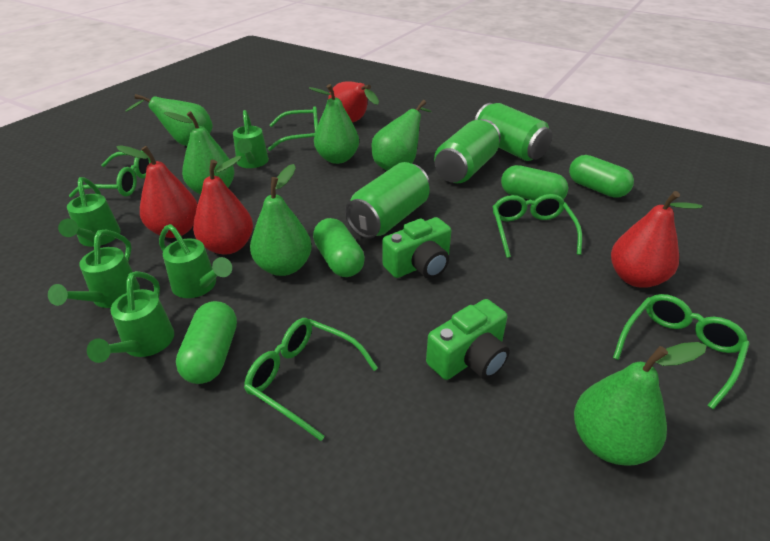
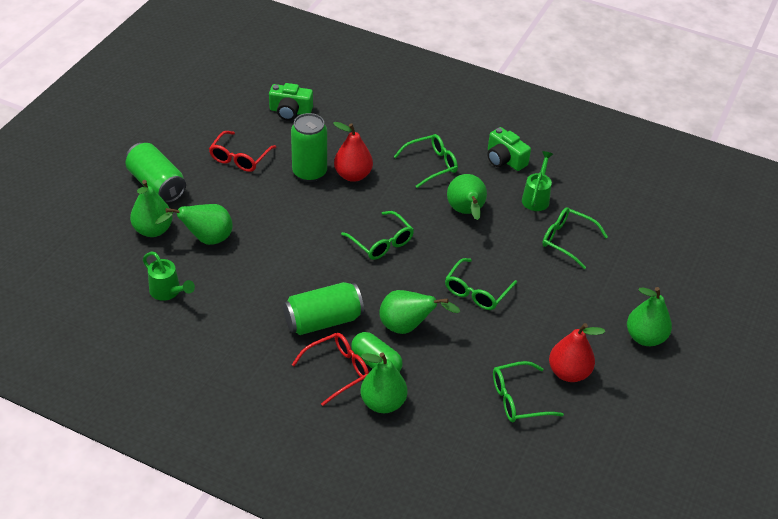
green capsule: 4 -> 1
green watering can: 5 -> 2
red glasses: 0 -> 2
red pear: 4 -> 2

